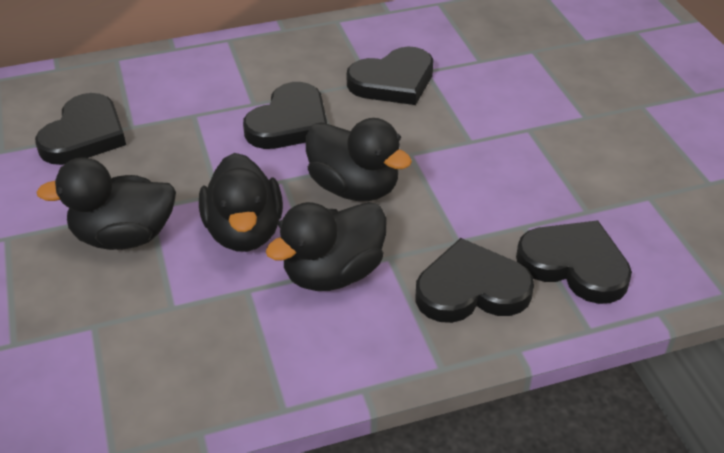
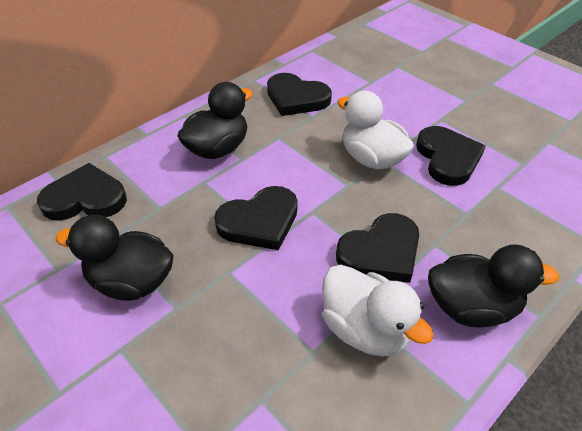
black duck: 4 -> 3
white duck: 0 -> 2

